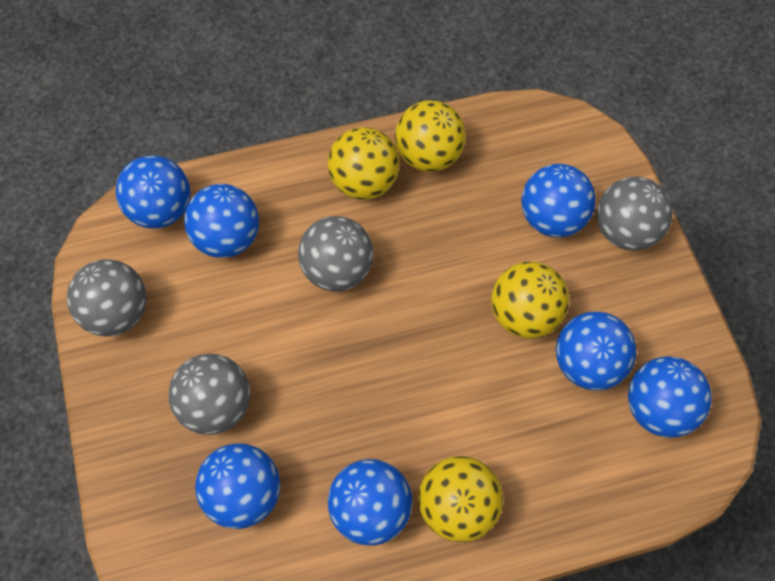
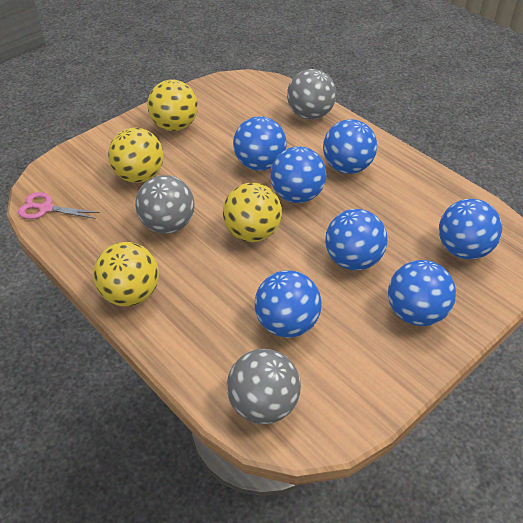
grey ball: 4 -> 3
pink scissors: 0 -> 1

